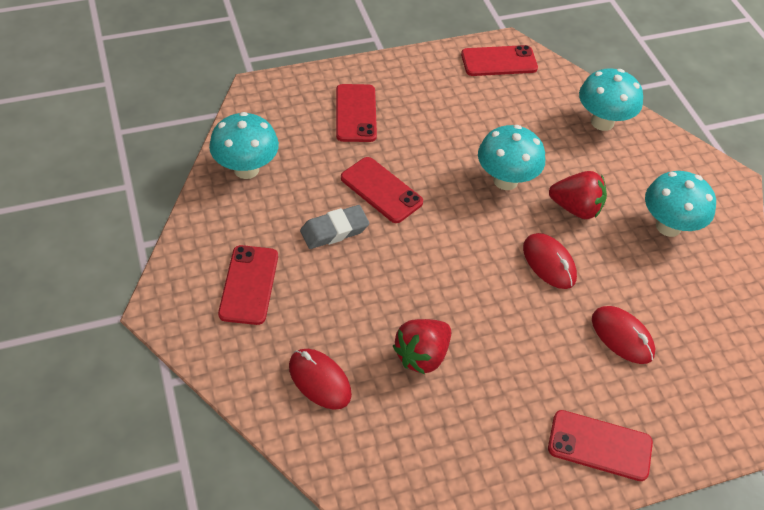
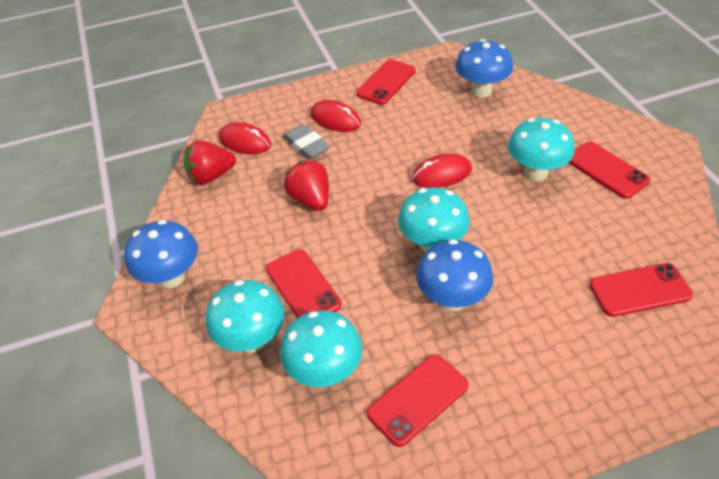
blue mushroom: 0 -> 3

